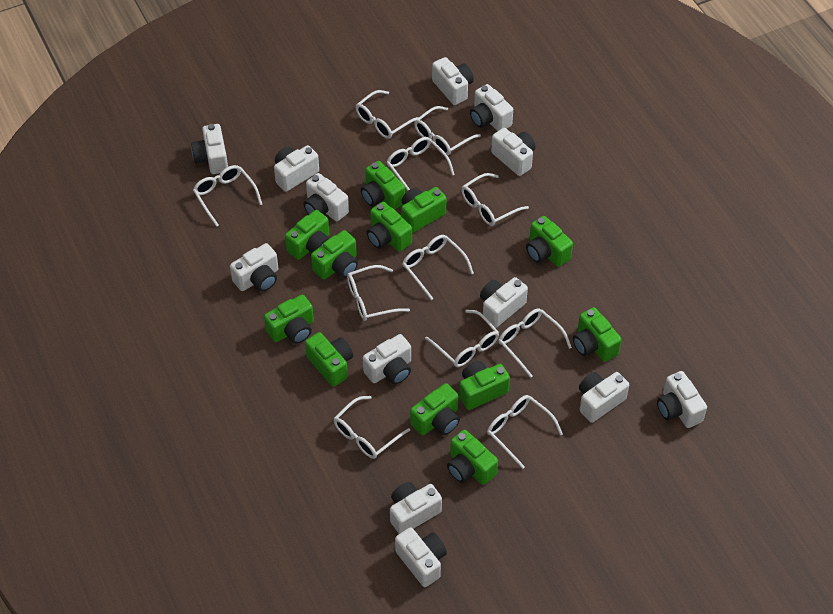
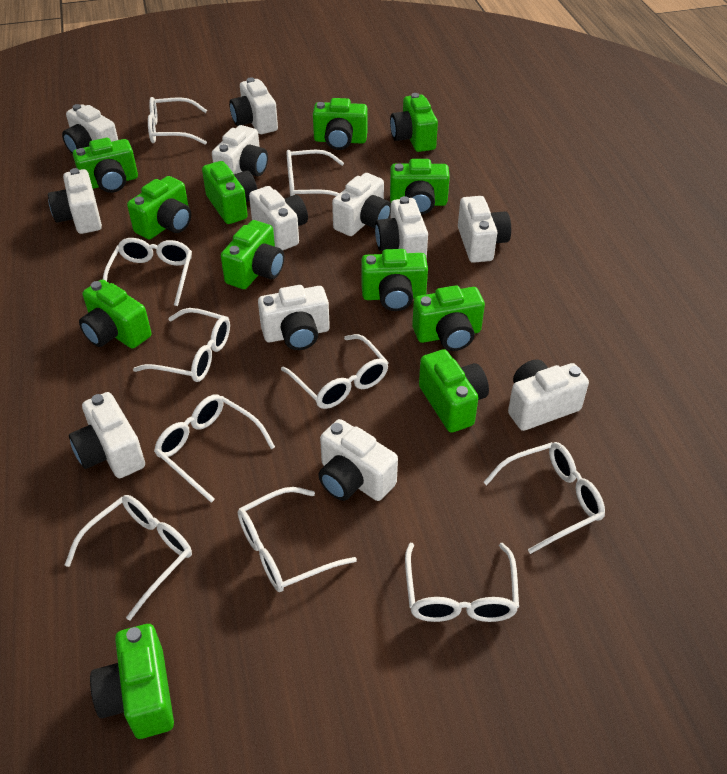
white camera: 13 -> 12
white glasses: 11 -> 10

